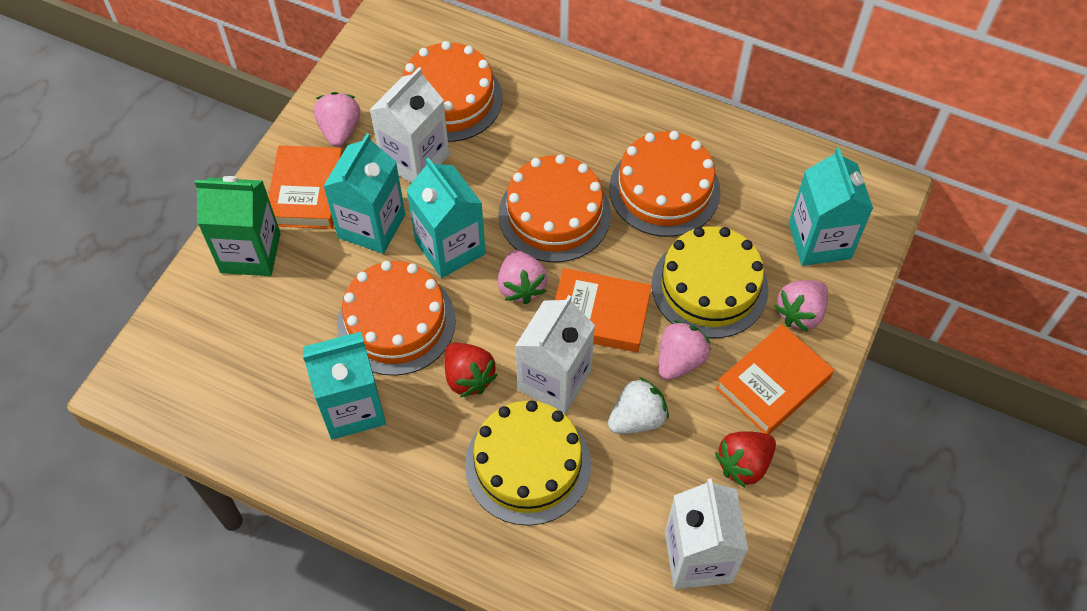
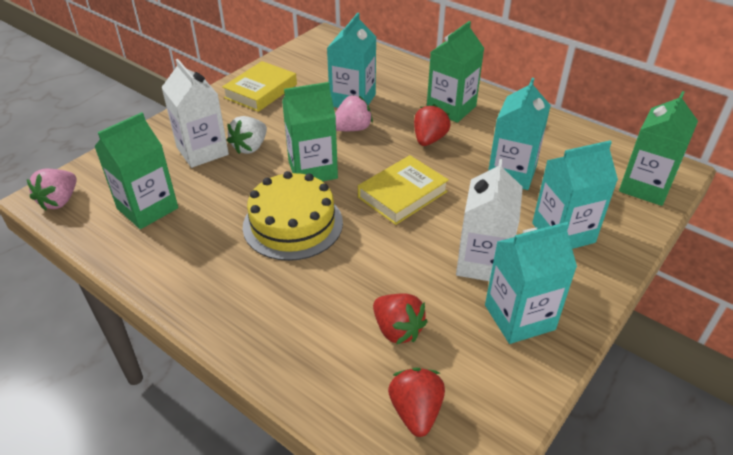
green carton: 1 -> 4
orange book: 3 -> 0
orange cake: 4 -> 0
pink strawberry: 4 -> 2
red strawberry: 2 -> 3
white carton: 3 -> 2
yellow book: 0 -> 2
yellow cake: 2 -> 1

